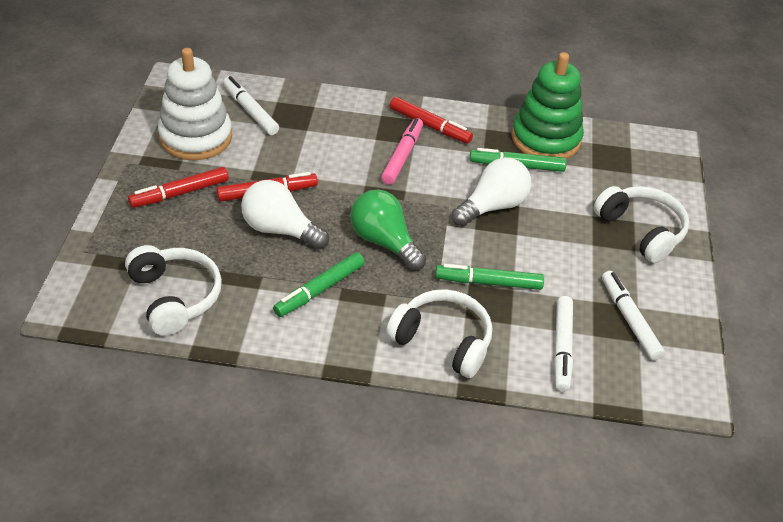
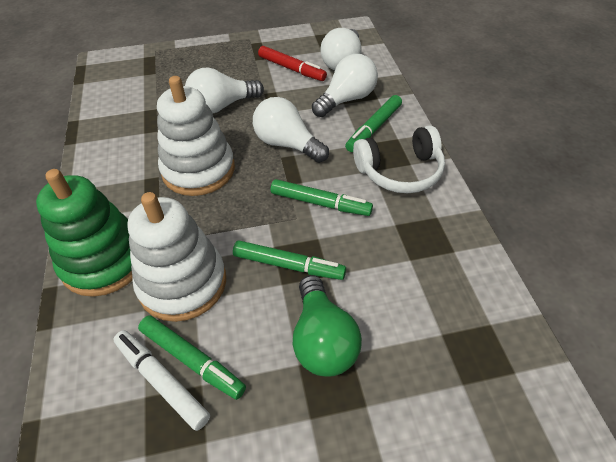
green marker: 3 -> 4
pink marker: 1 -> 0
red marker: 3 -> 1
white headphones: 3 -> 1
white light bulb: 2 -> 4
white marker: 3 -> 1
white stacking toy: 1 -> 2

